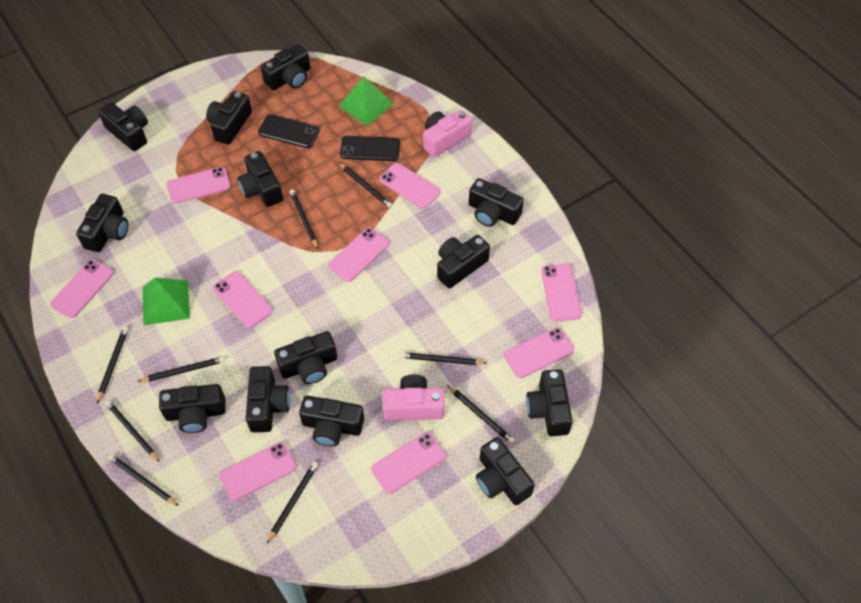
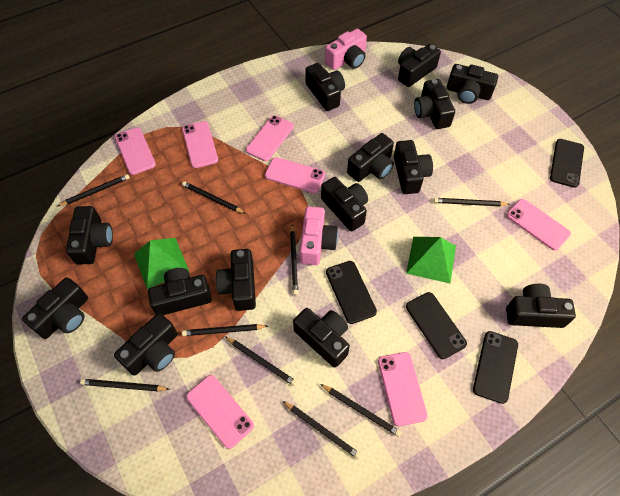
black camera: 13 -> 14
black phone: 2 -> 4
pink phone: 9 -> 7

